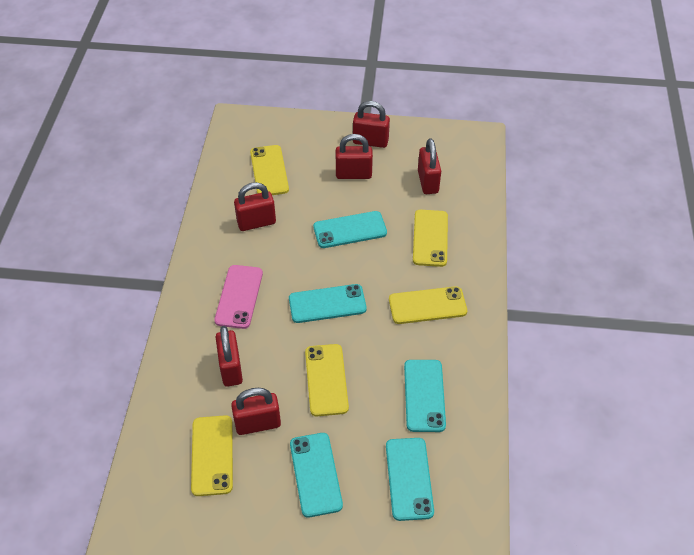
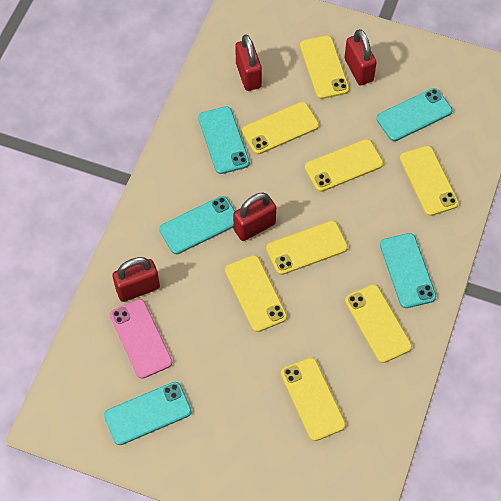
red padlock: 6 -> 4
yellow phone: 5 -> 8

